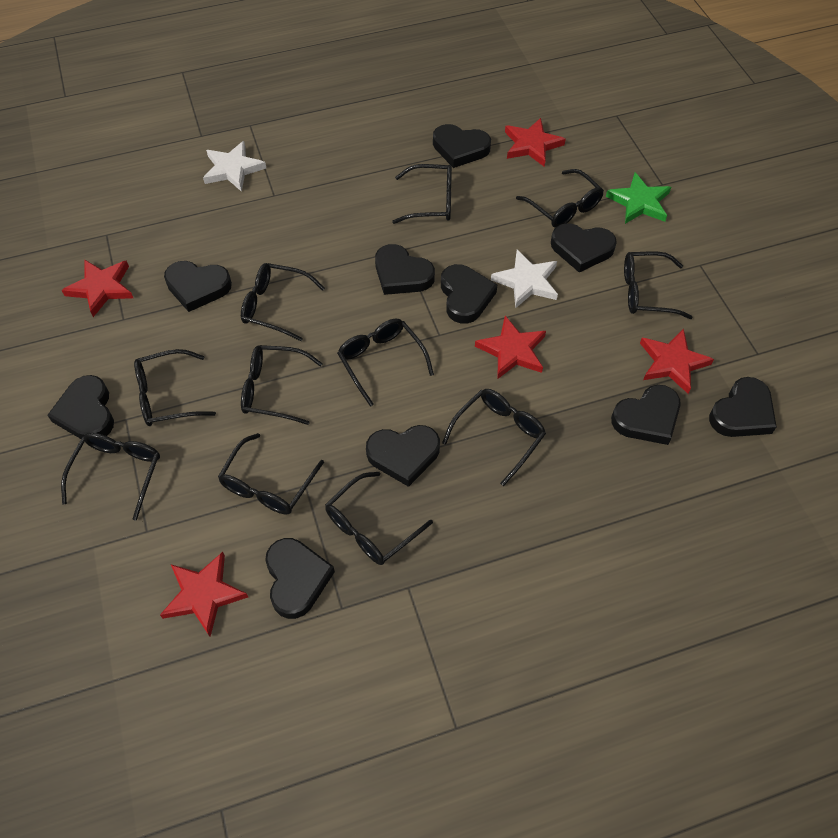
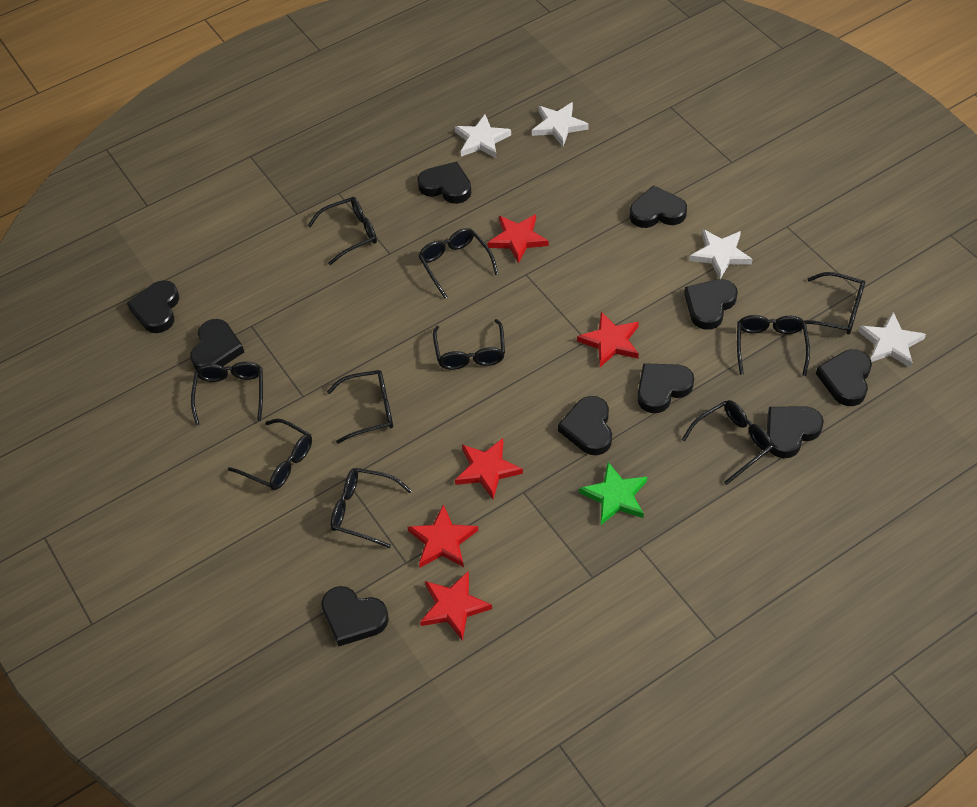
black glasses: 11 -> 10
white star: 2 -> 4

